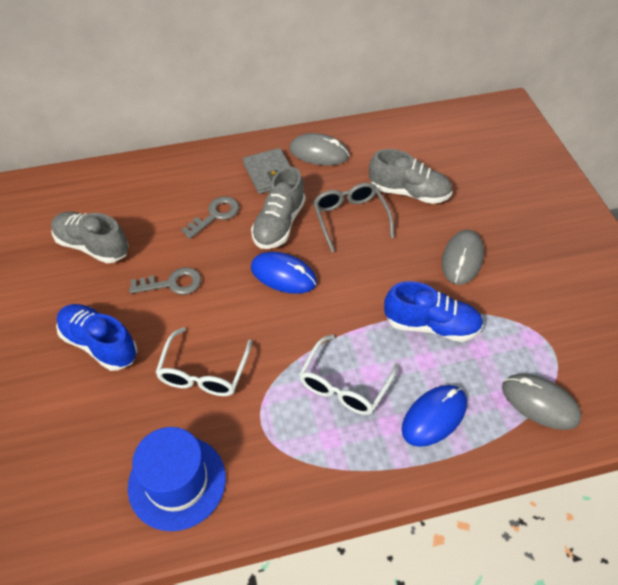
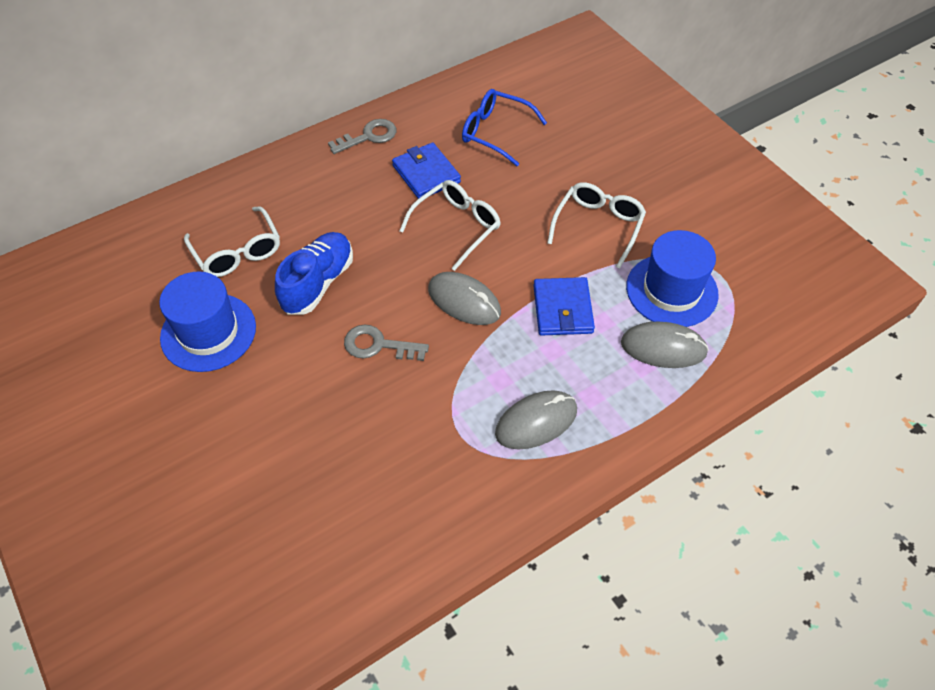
blue glasses: 0 -> 1
blue hat: 1 -> 2
blue mouse: 2 -> 0
blue shoe: 2 -> 1
blue wallet: 0 -> 2
grey glasses: 1 -> 0
grey shoe: 3 -> 0
grey wallet: 1 -> 0
white glasses: 2 -> 3

